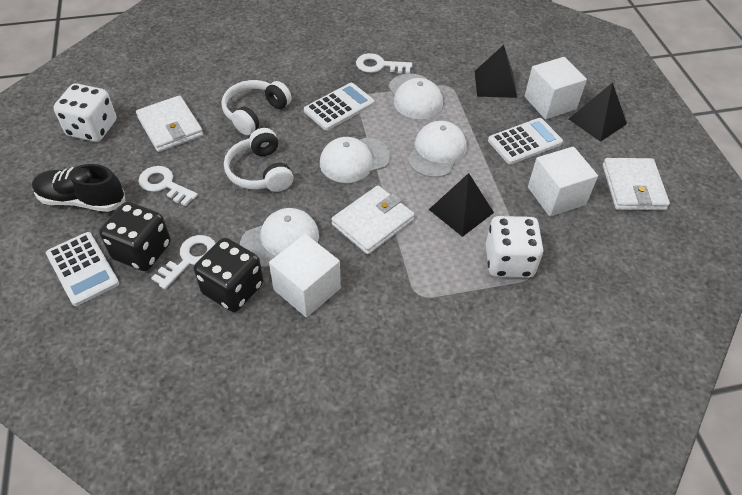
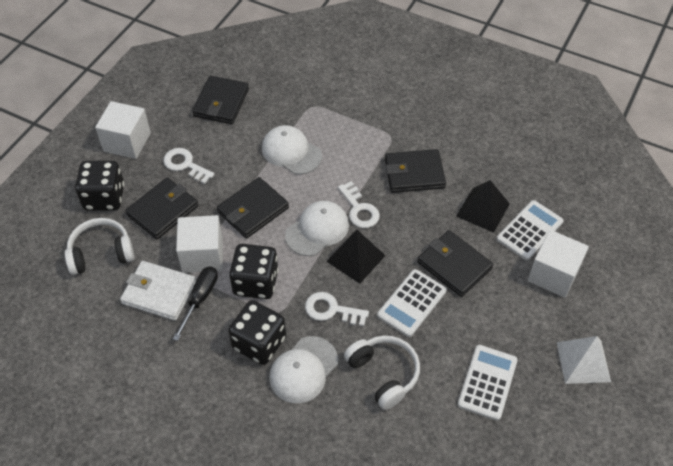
black dice: 2 -> 3
black pyramid: 3 -> 2
black screwdriver: 0 -> 1
black shoe: 1 -> 0
black wallet: 0 -> 5
white cap: 4 -> 3
white dice: 2 -> 0
white pyramid: 0 -> 1
white wallet: 3 -> 1

